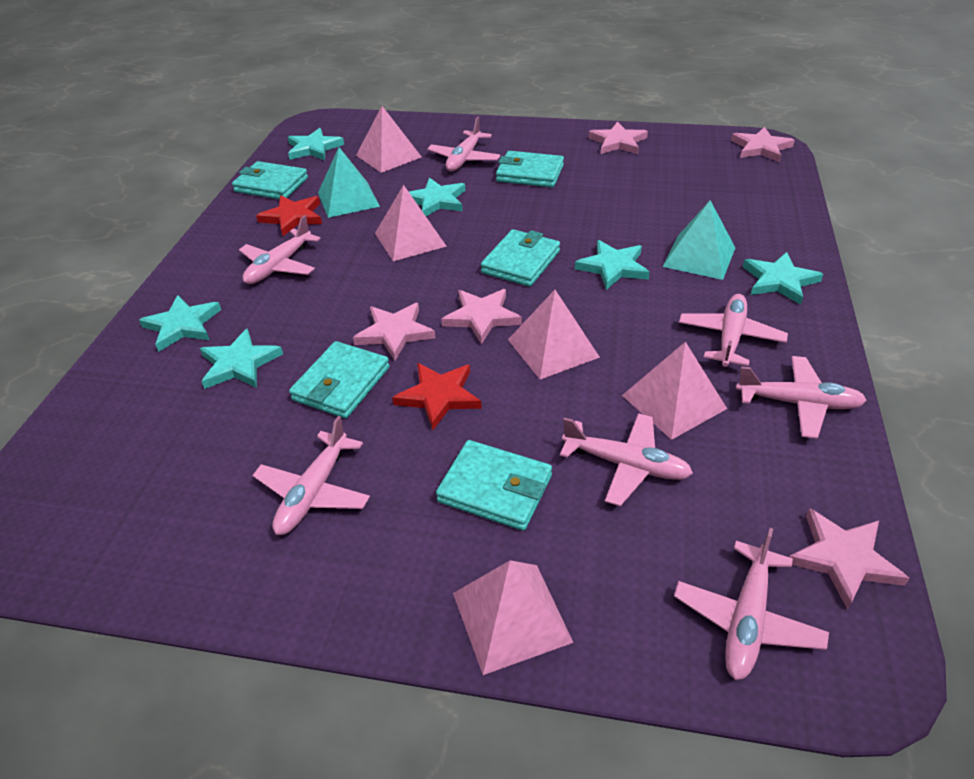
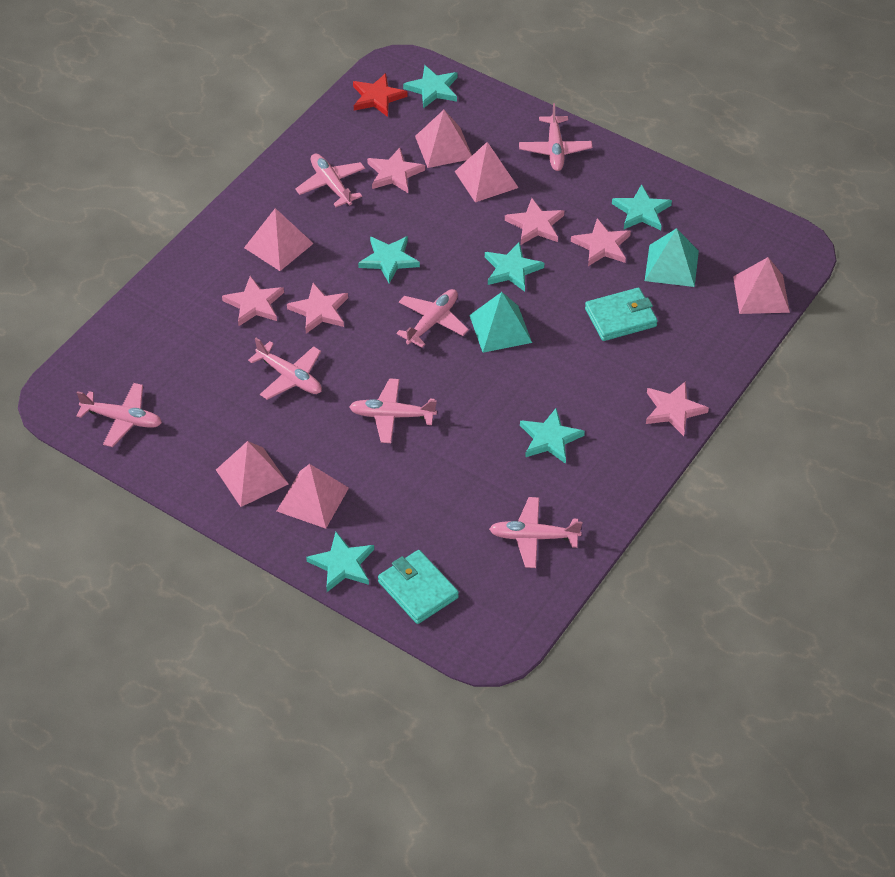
pink pyramid: 5 -> 6
pink star: 5 -> 6
red star: 2 -> 1
turquoise wallet: 5 -> 2

